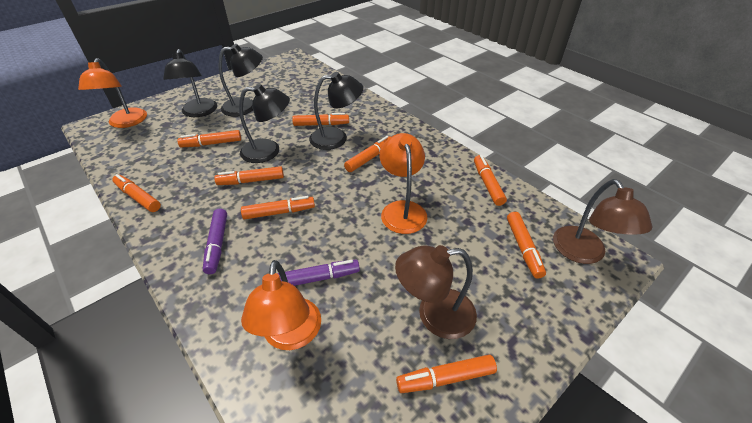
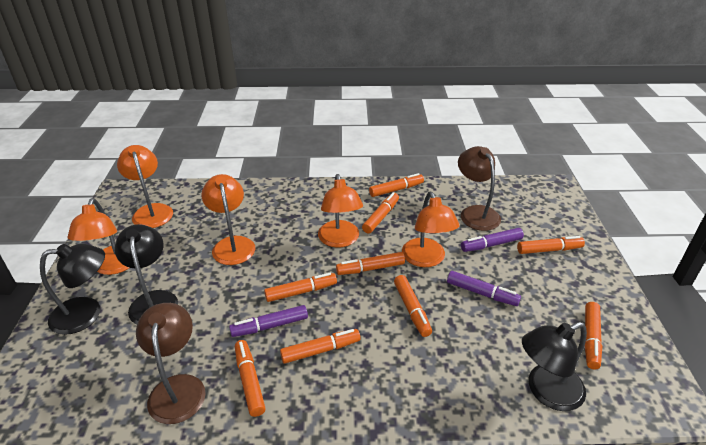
black lamp: 4 -> 3
orange lamp: 3 -> 5
purple marker: 2 -> 3

